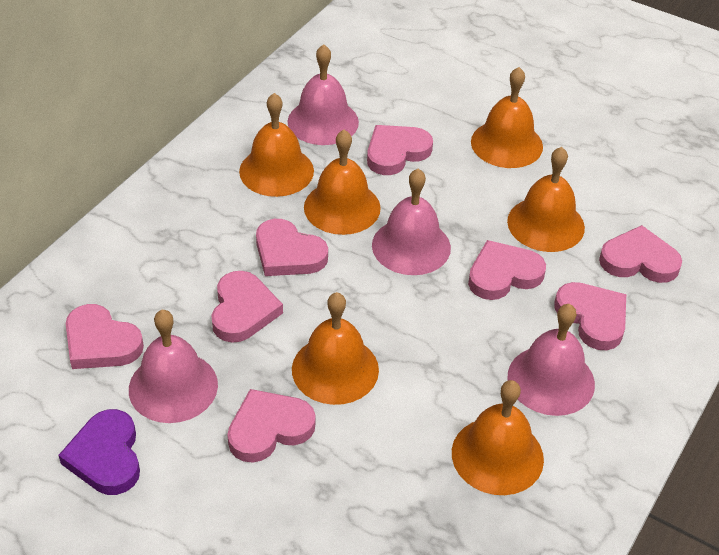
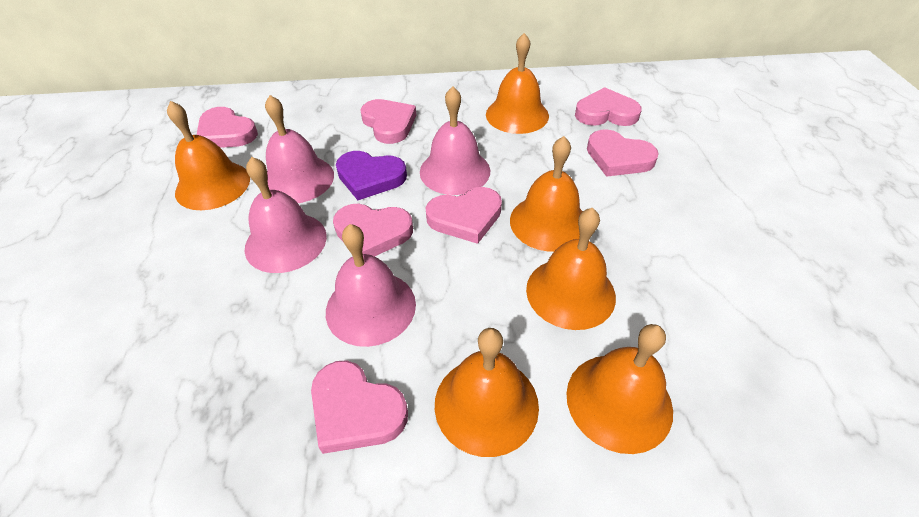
pink heart: 8 -> 7

